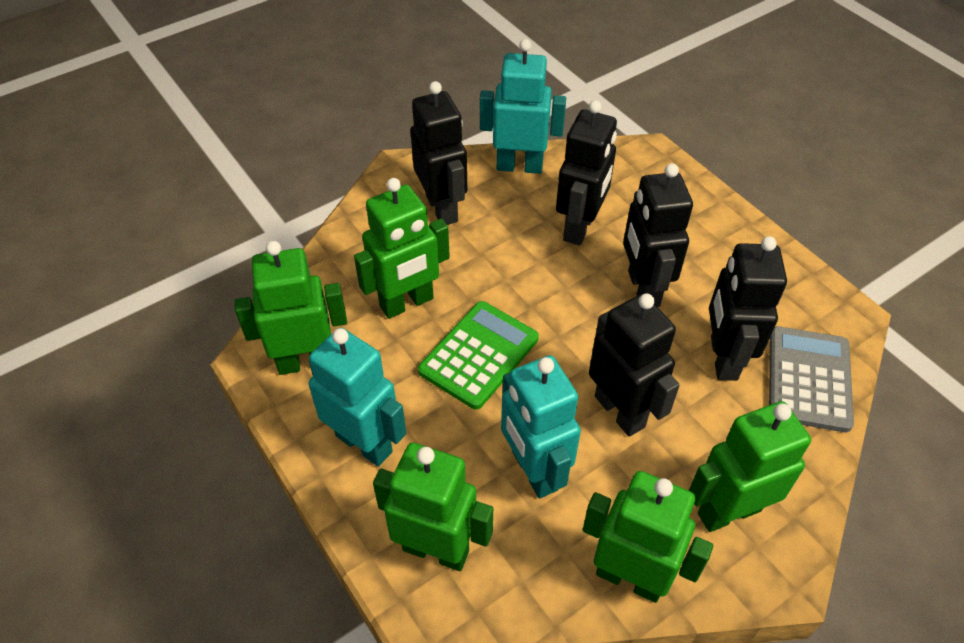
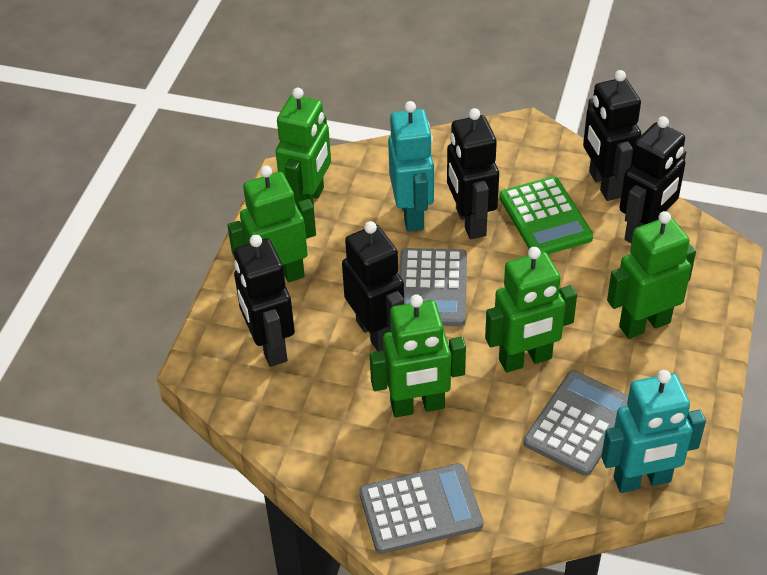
grey calculator: 1 -> 3
turquoise robot: 3 -> 2

